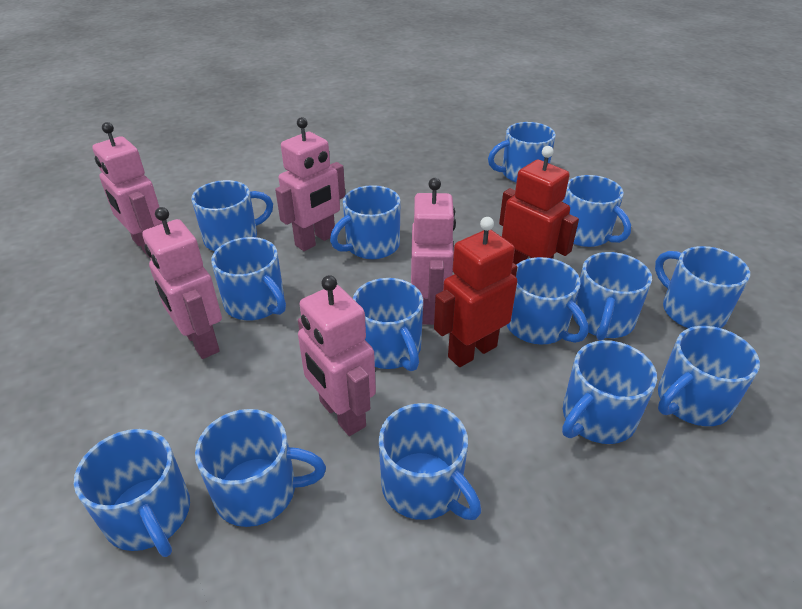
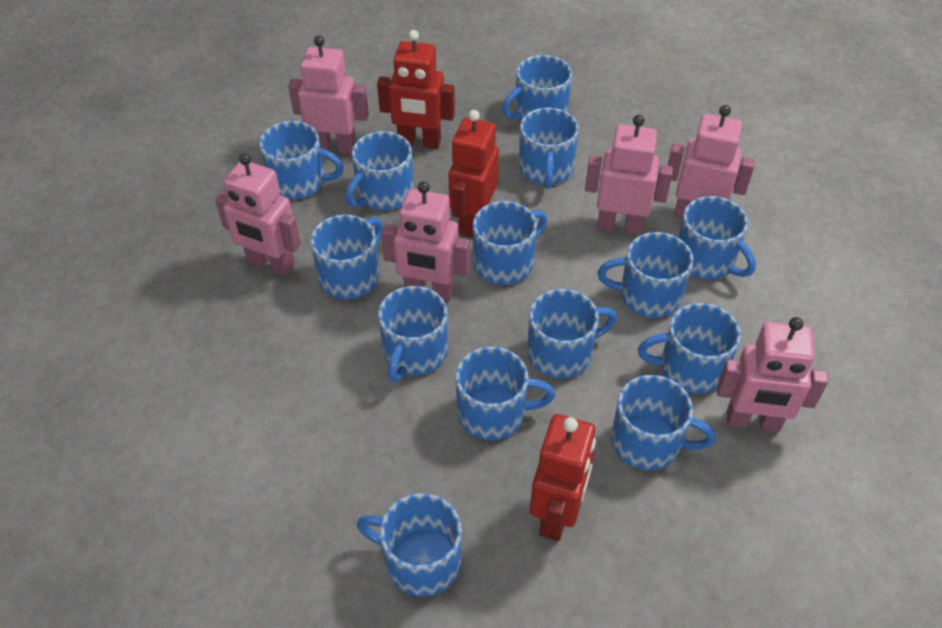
pink robot: 5 -> 6
red robot: 2 -> 3

